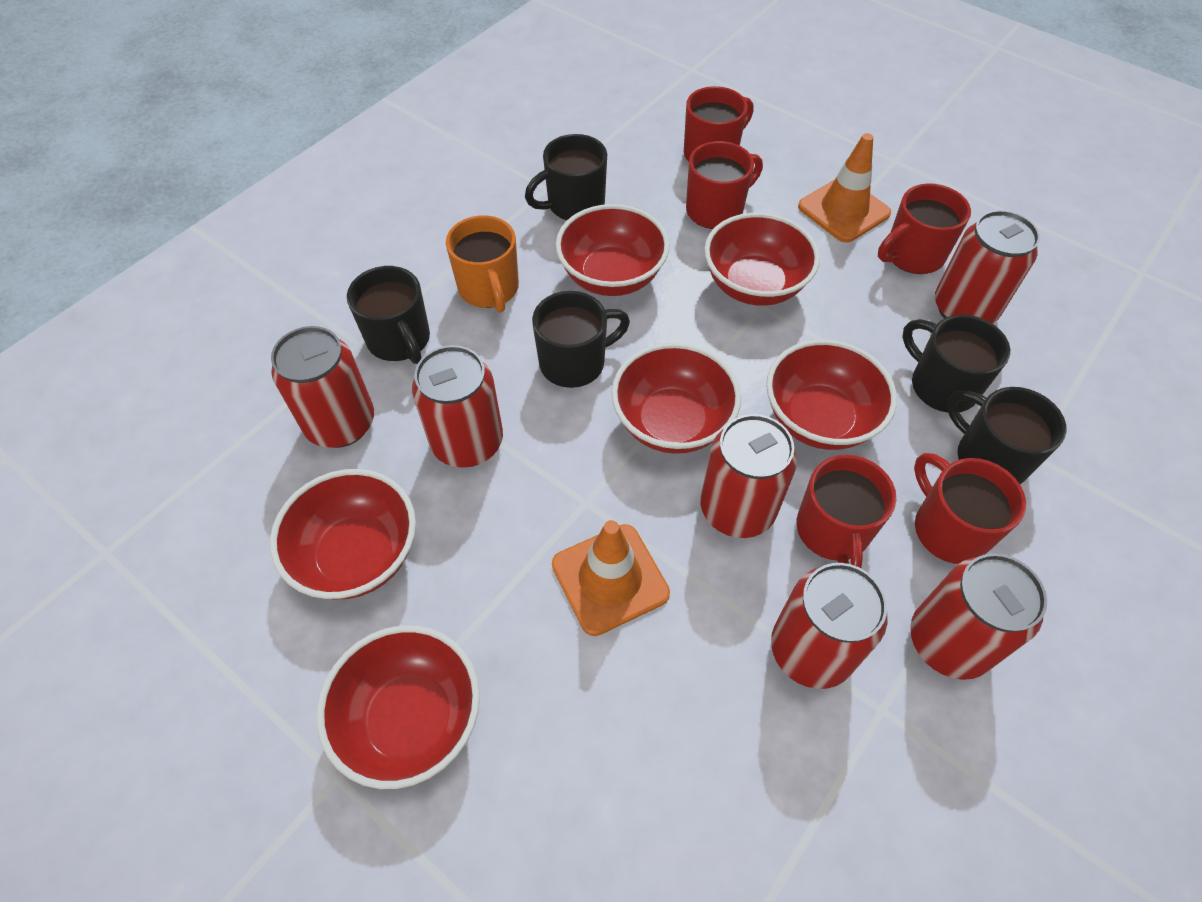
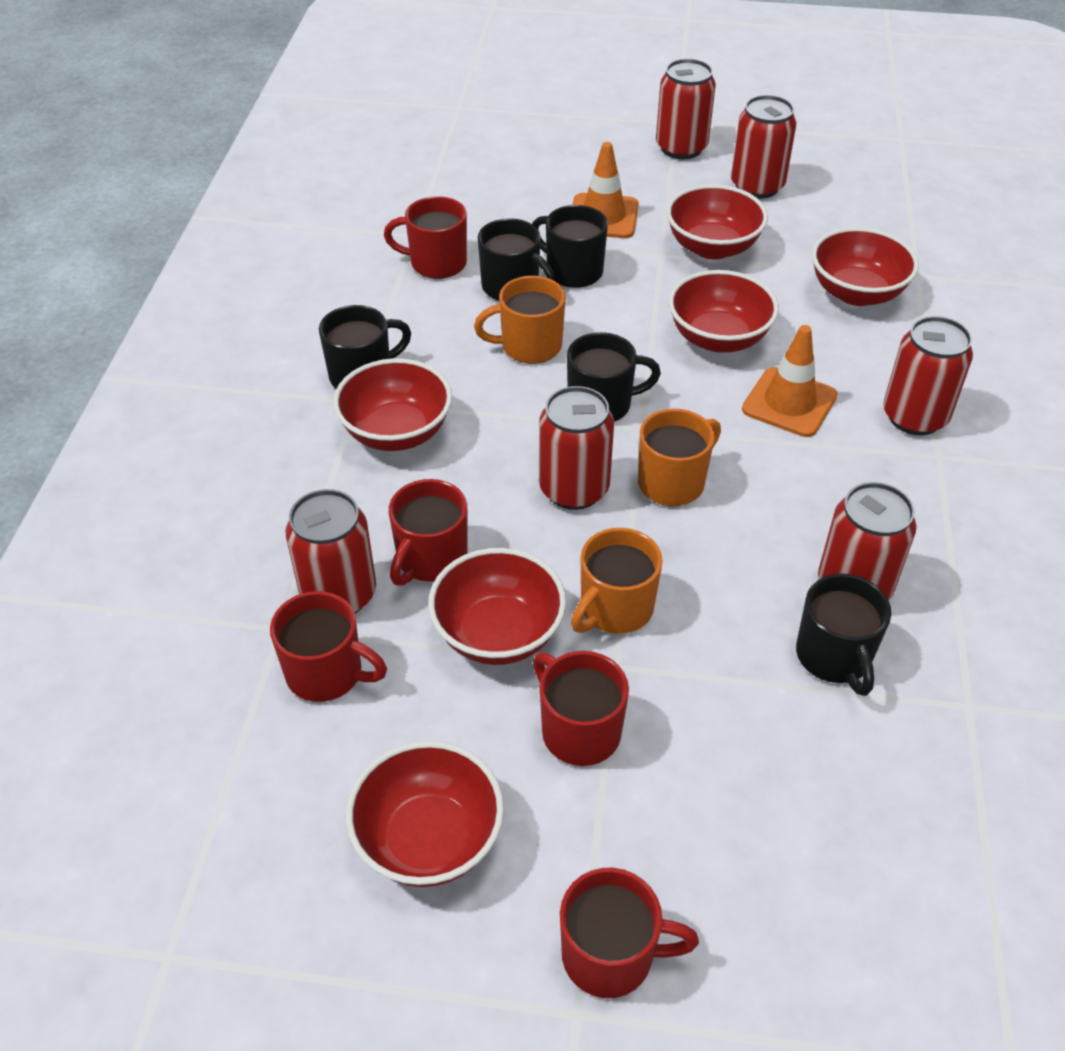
orange mug: 1 -> 3

